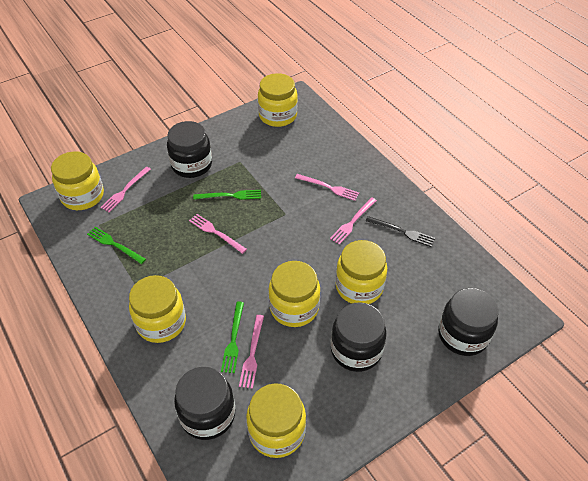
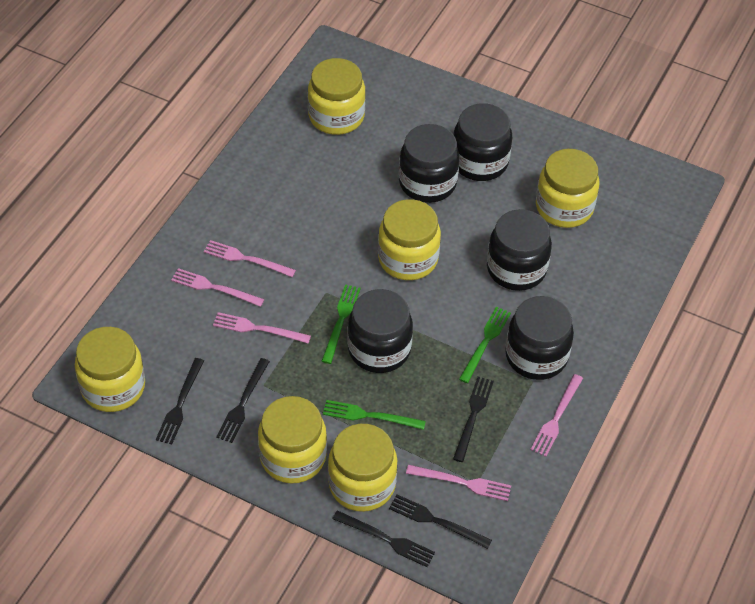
black fork: 1 -> 5
black jar: 4 -> 5

